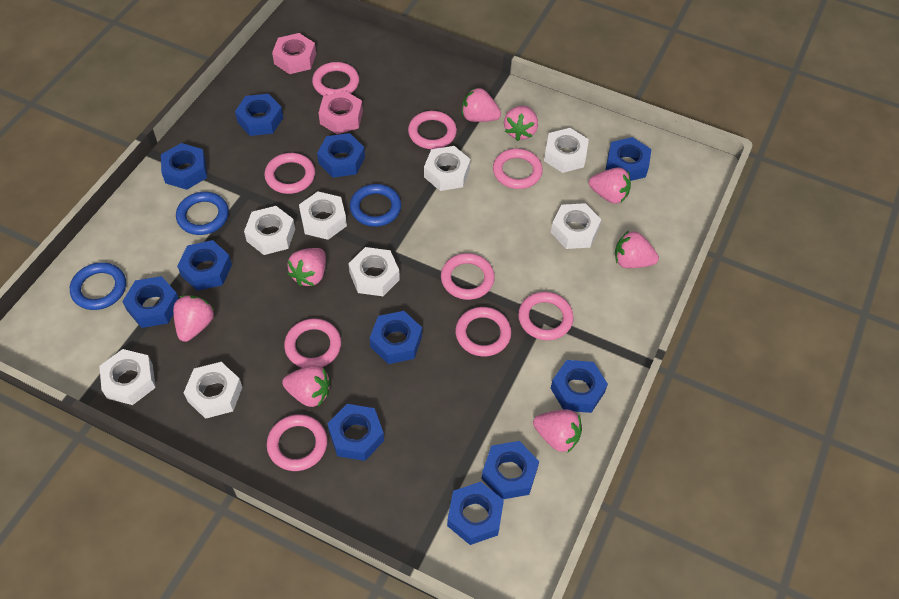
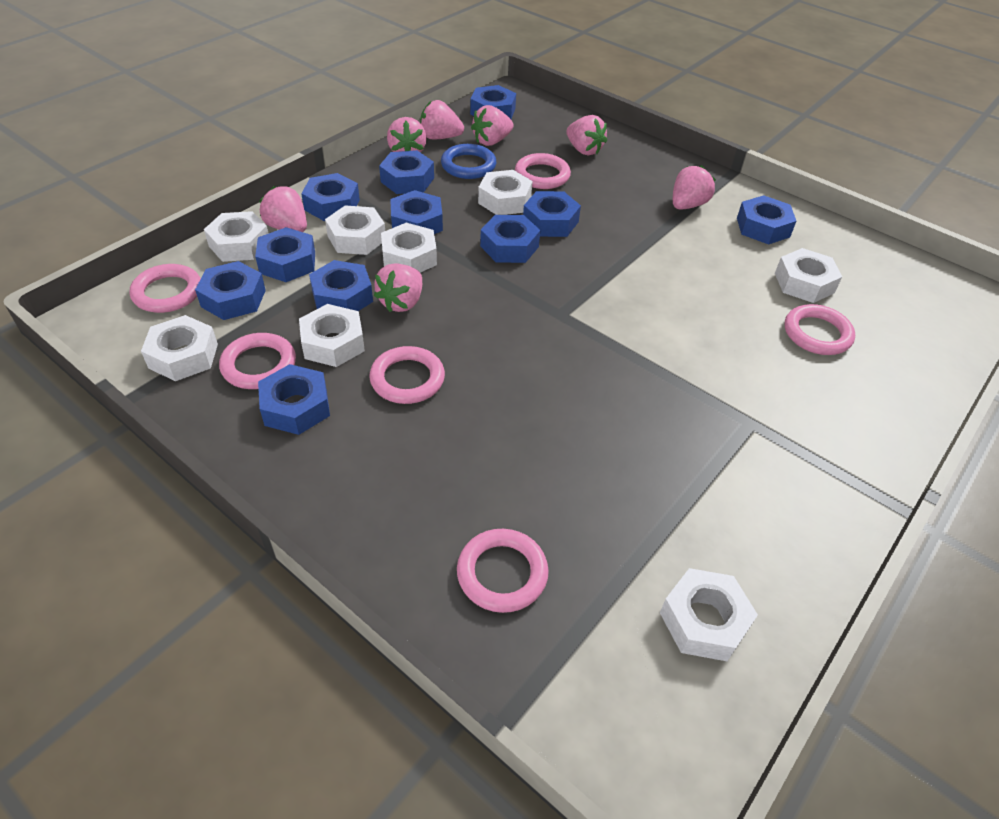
blue ring: 3 -> 1
pink nut: 2 -> 0
pink ring: 9 -> 6
pink strawberry: 8 -> 7

